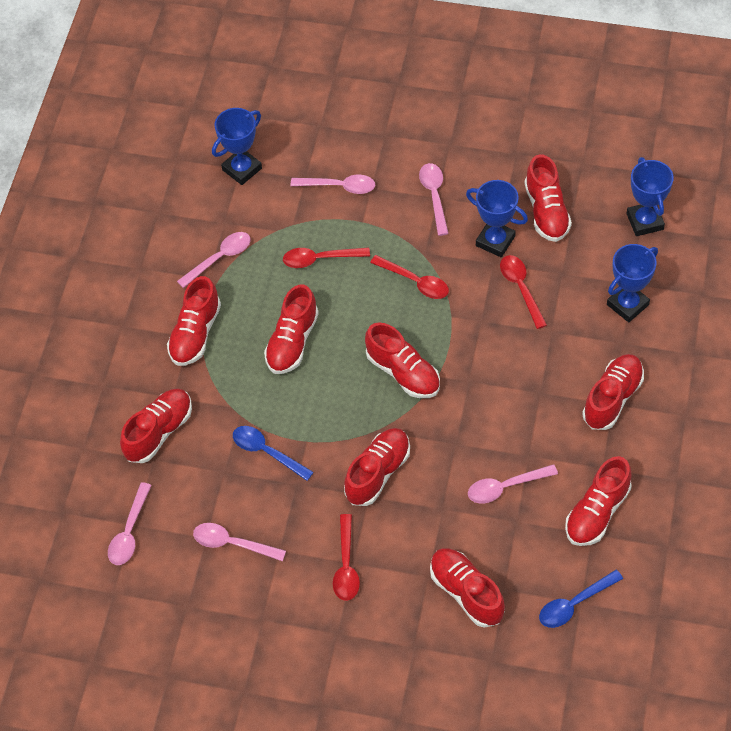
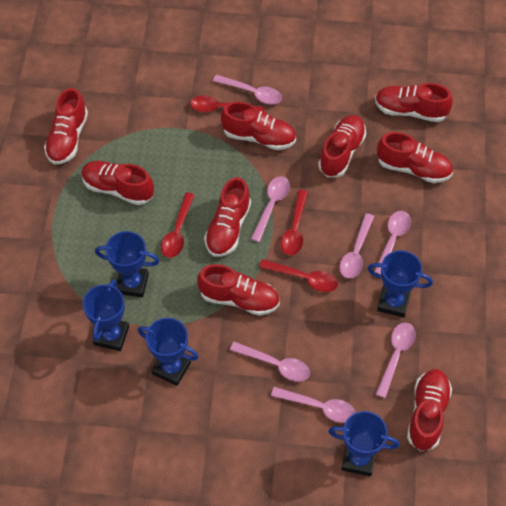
blue spoon: 2 -> 0
blue trophy: 4 -> 5
pink spoon: 6 -> 7

